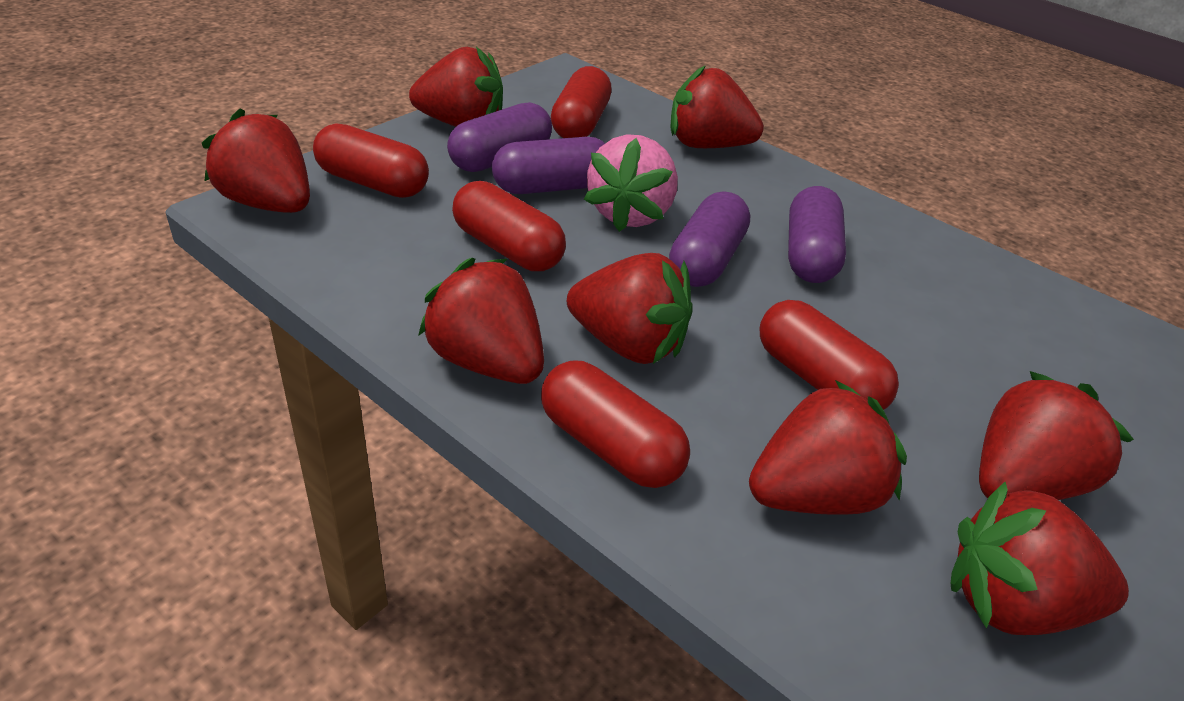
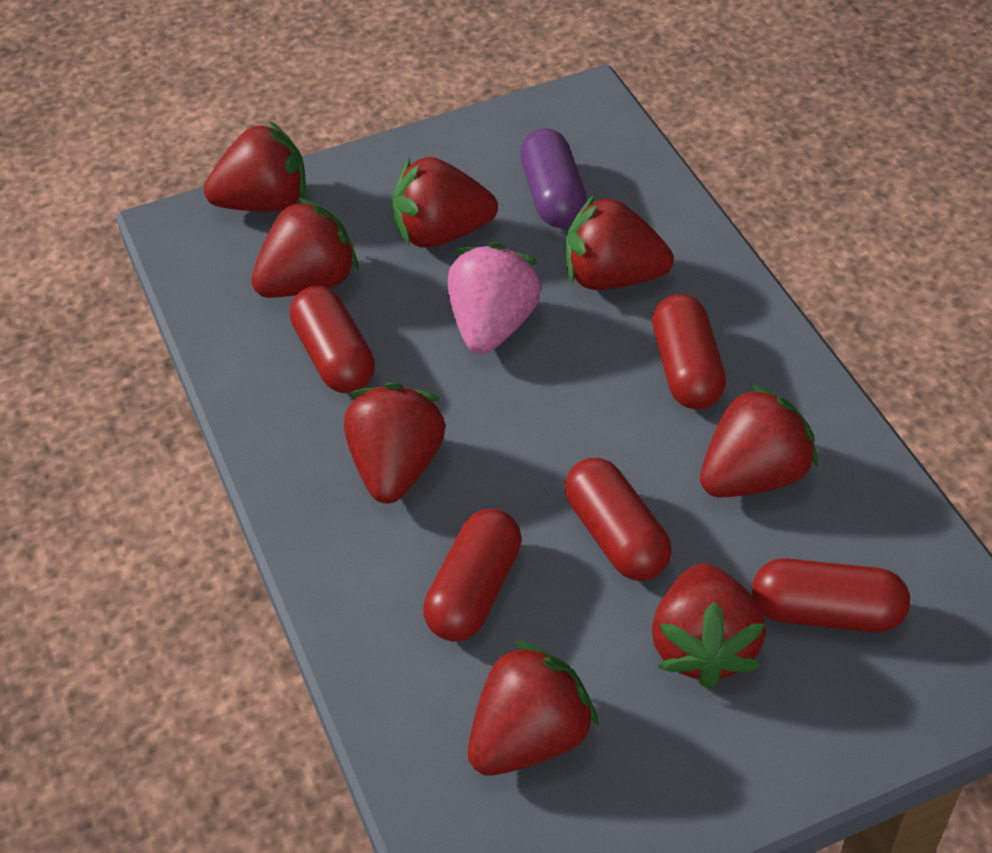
purple capsule: 4 -> 1

